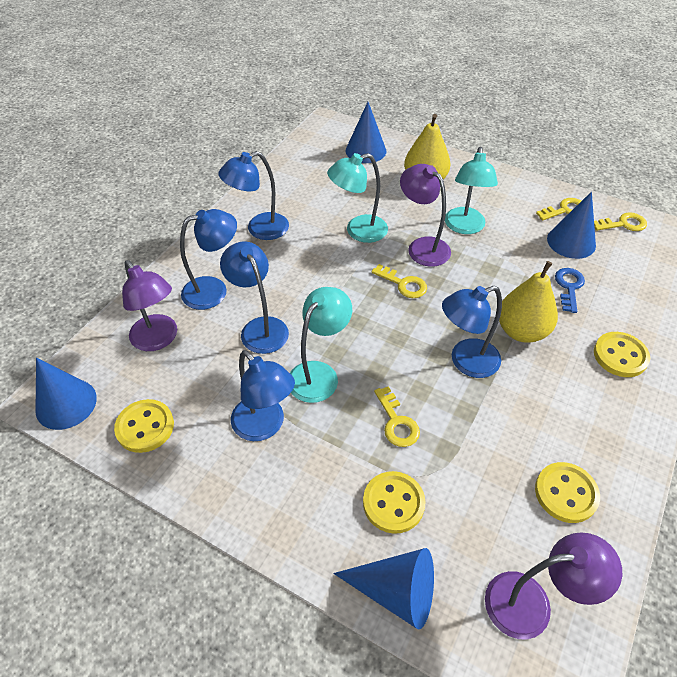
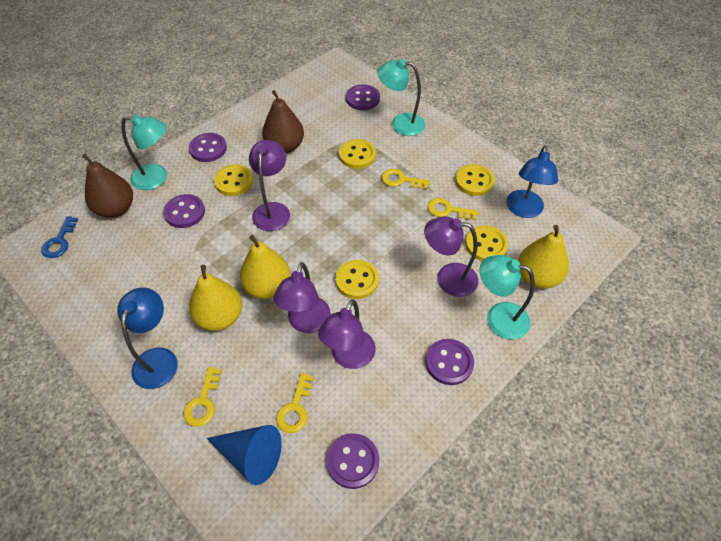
blue cone: 4 -> 1
blue lamp: 5 -> 2
brown pear: 0 -> 2
purple button: 0 -> 5
purple lamp: 3 -> 4
yellow button: 4 -> 5
yellow pear: 2 -> 3

